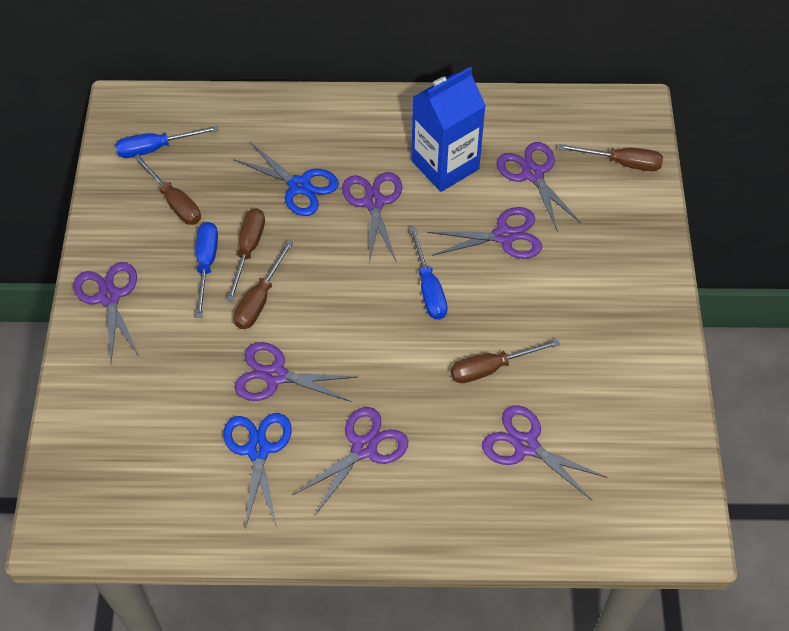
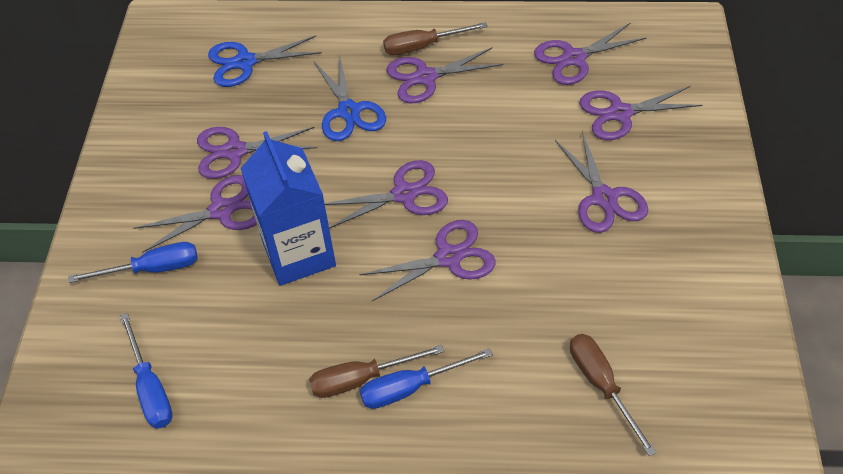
brown screwdriver: 5 -> 3
purple scissors: 7 -> 8

